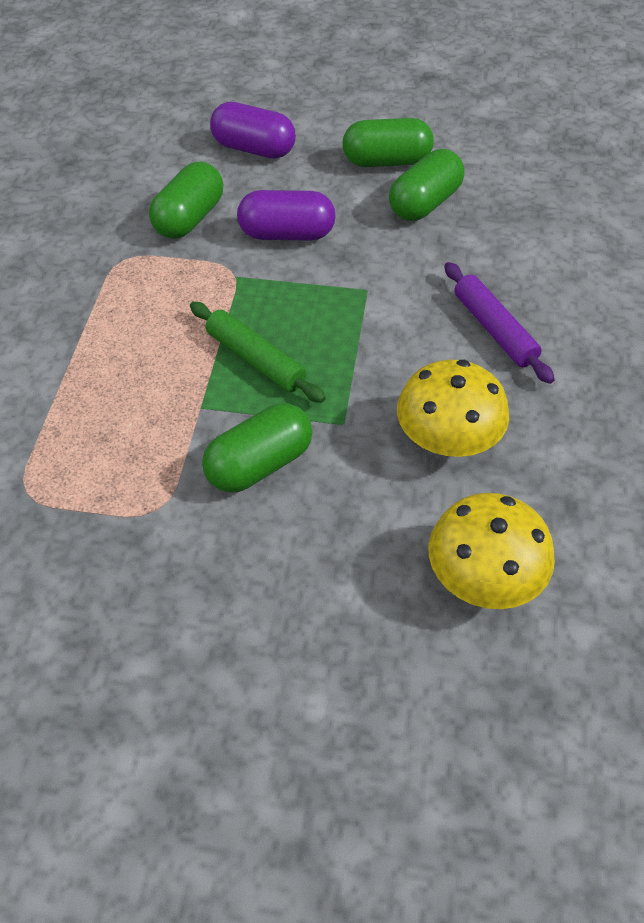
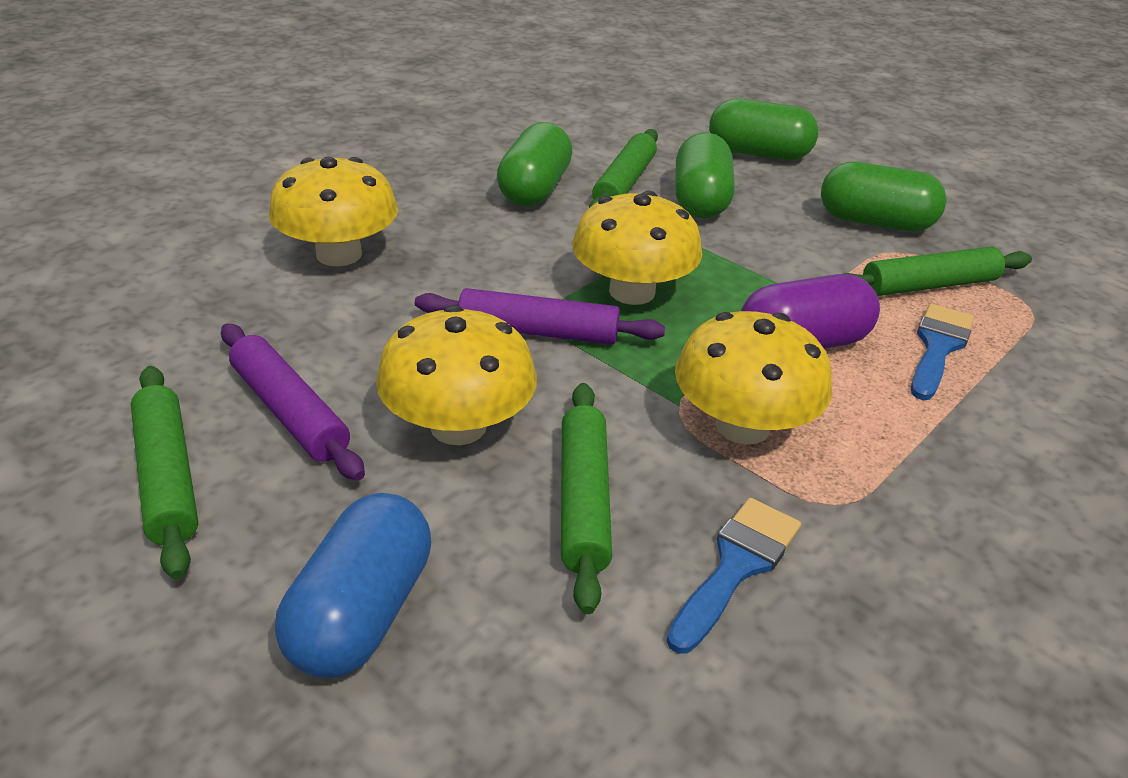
blue brush: 0 -> 2
blue capsule: 0 -> 1
green rolling pin: 1 -> 4
purple capsule: 2 -> 1
purple rolling pin: 1 -> 2
yellow mushroom: 2 -> 4

